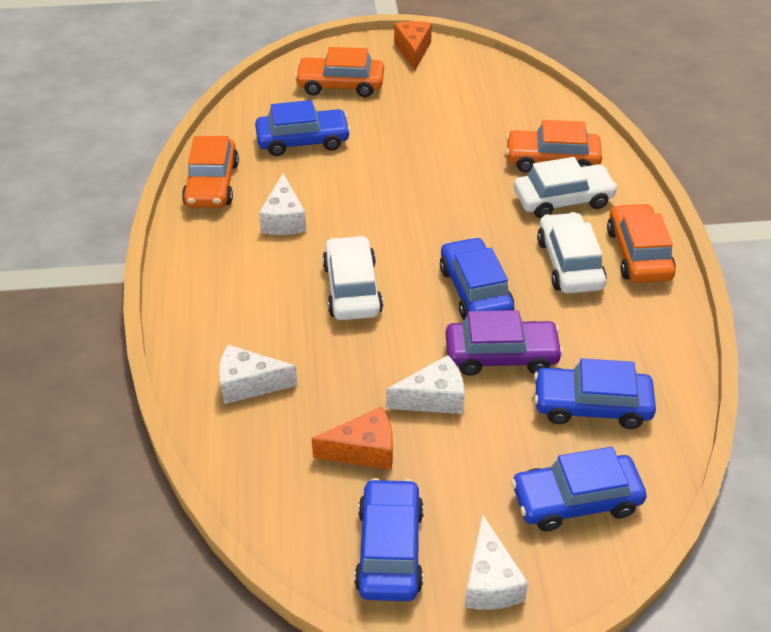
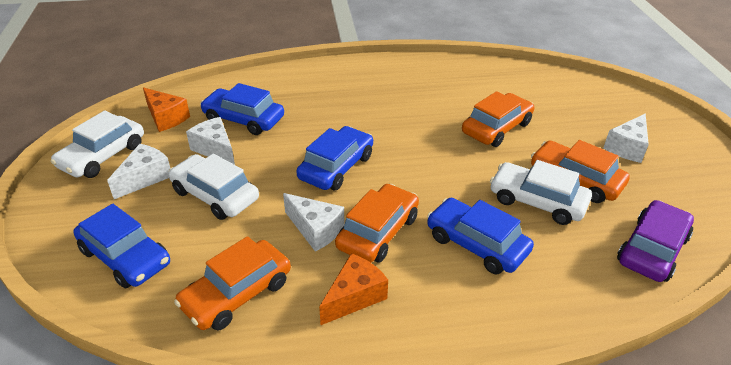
blue car: 5 -> 4

